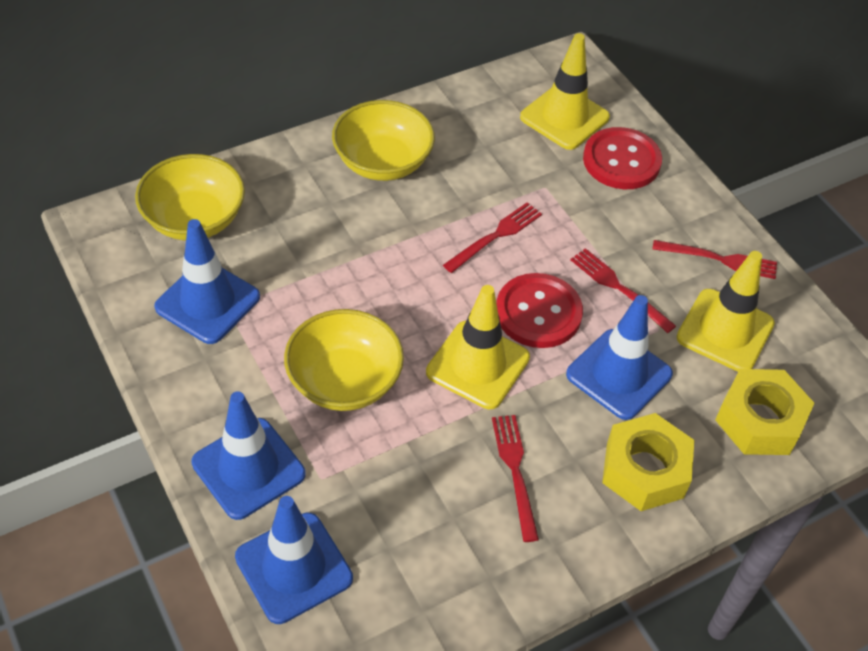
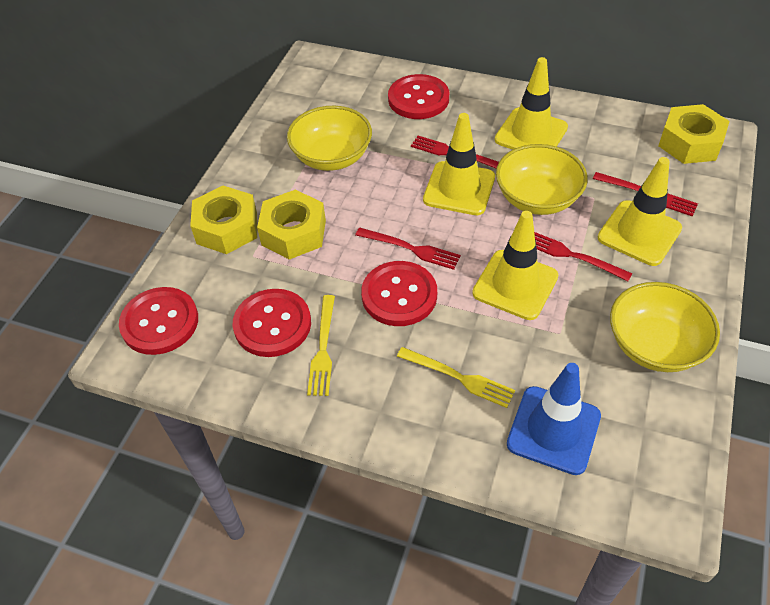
blue traffic cone: 4 -> 1
red button: 2 -> 4
yellow fork: 0 -> 2
yellow nut: 2 -> 3
yellow traffic cone: 3 -> 4

